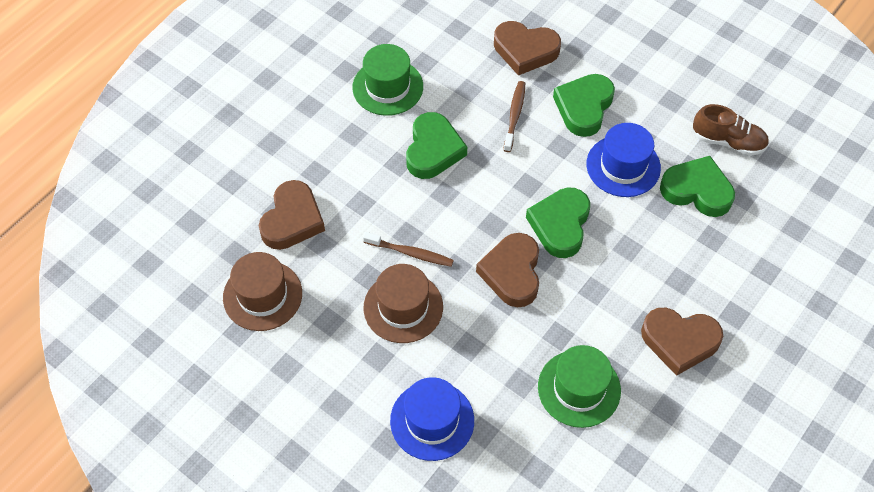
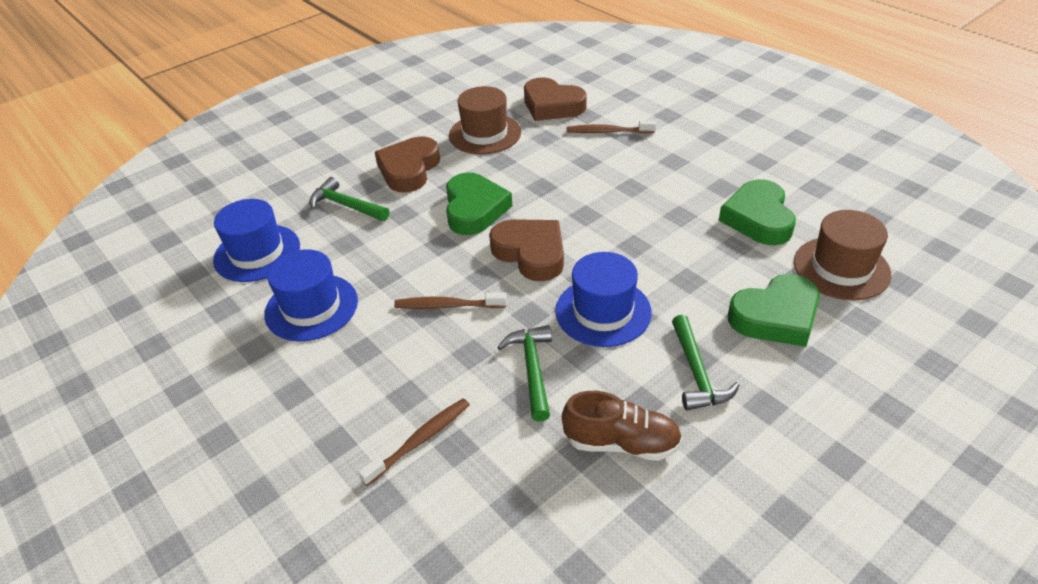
blue hat: 2 -> 3
brown heart: 4 -> 3
brown toothbrush: 2 -> 3
green hammer: 0 -> 3
green hat: 2 -> 0
green heart: 4 -> 3

